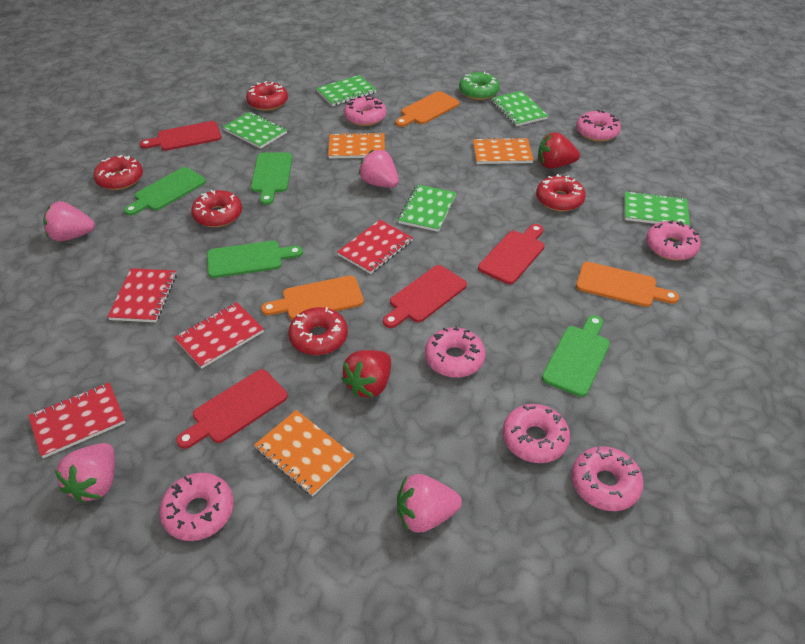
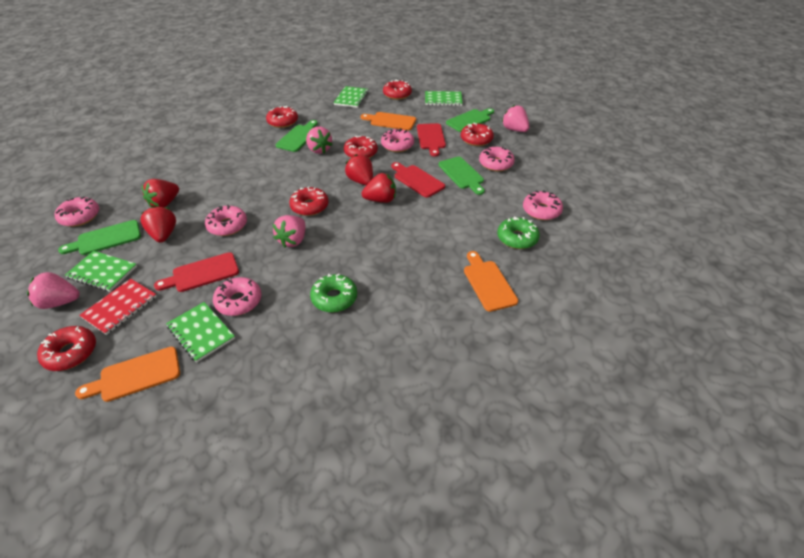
green donut: 1 -> 2
green notebook: 5 -> 4
orange notebook: 3 -> 0
pink donut: 7 -> 6
red cutting board: 4 -> 3
red donut: 5 -> 6
red notebook: 4 -> 1
red strawberry: 2 -> 4

